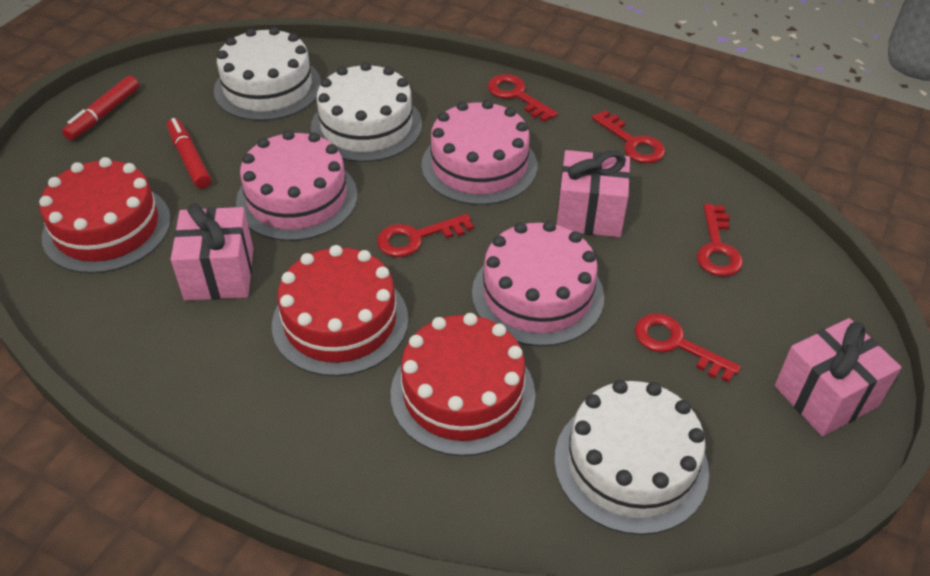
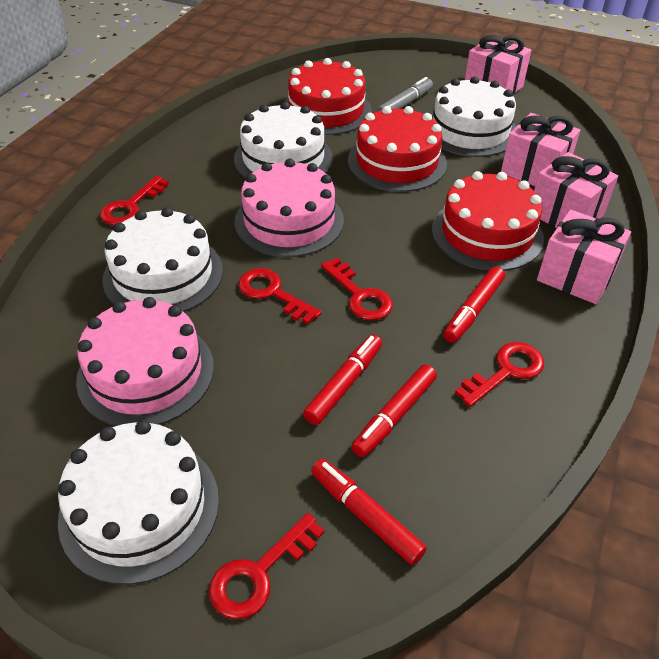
grey marker: 0 -> 1
pink cake: 3 -> 2
pink gift: 3 -> 4
red marker: 2 -> 4
white cake: 3 -> 4

